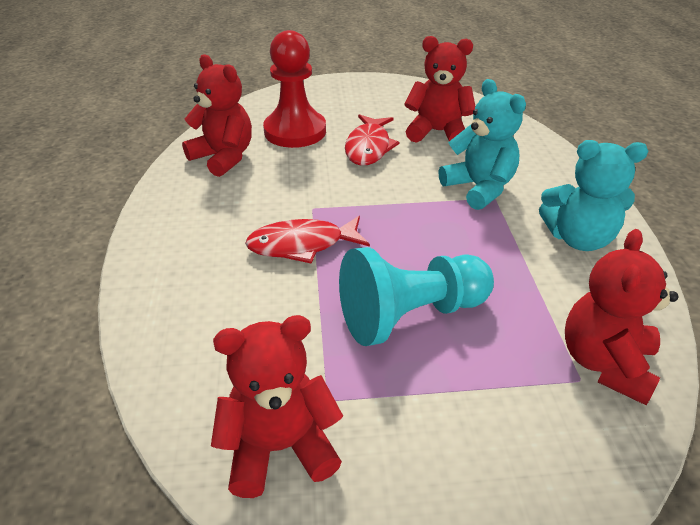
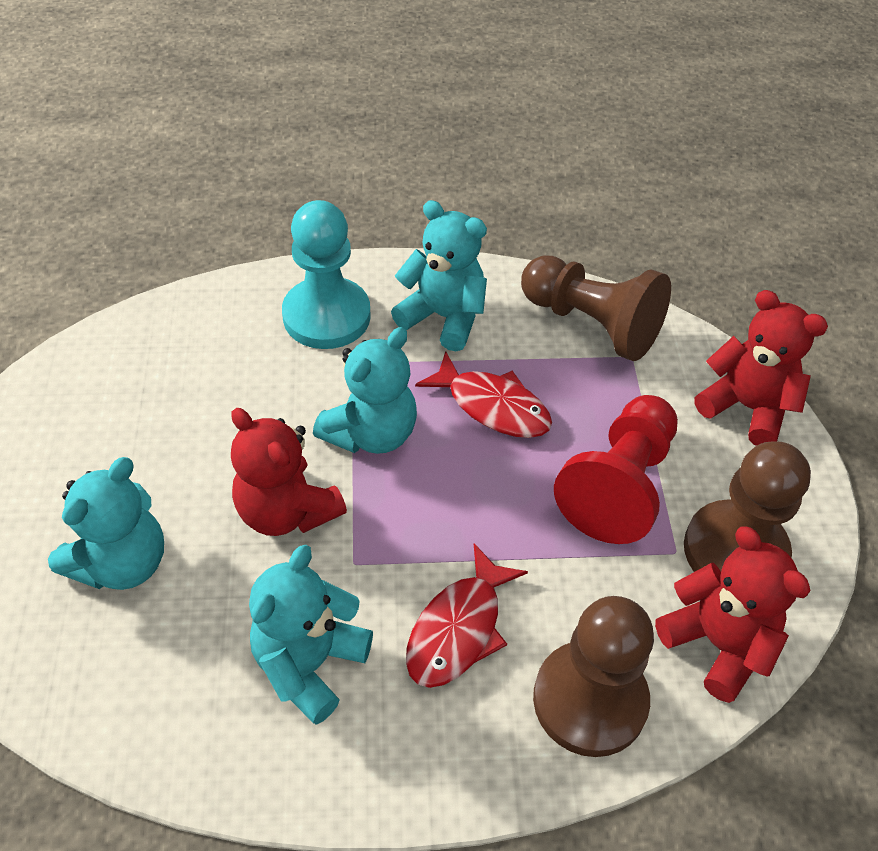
brown pawn: 0 -> 3
red teddy bear: 4 -> 3
turquoise teddy bear: 2 -> 4

